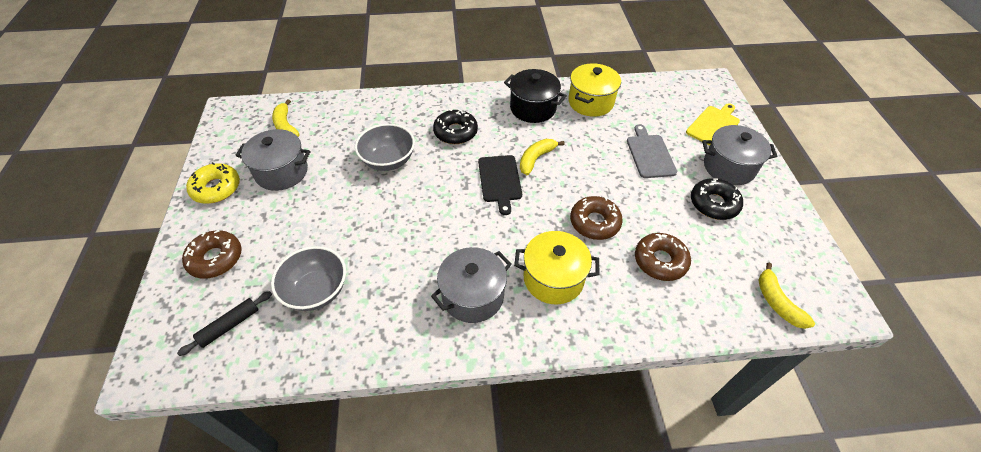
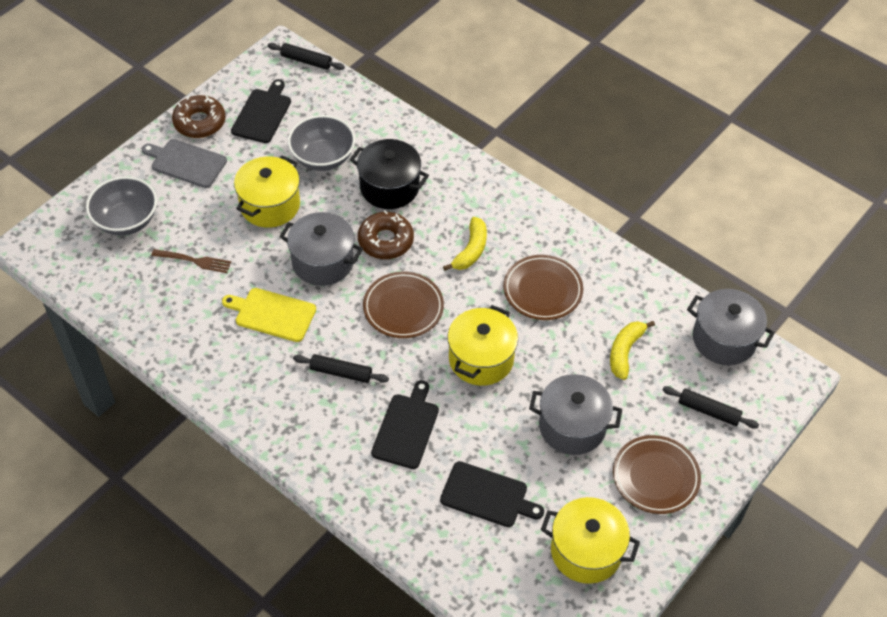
black cutting board: 1 -> 3
black donut: 2 -> 0
black rolling pin: 1 -> 3
brown donut: 3 -> 2
brown fork: 0 -> 1
brown plate: 0 -> 3
yellow banana: 3 -> 2
yellow donut: 1 -> 0
yellow pot: 2 -> 3

